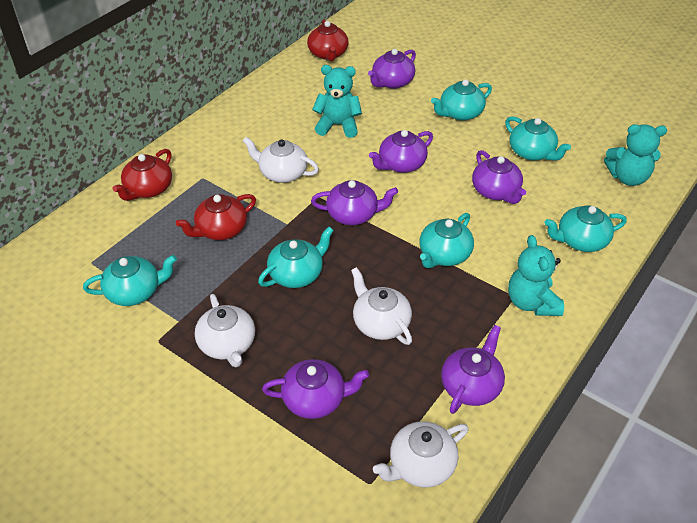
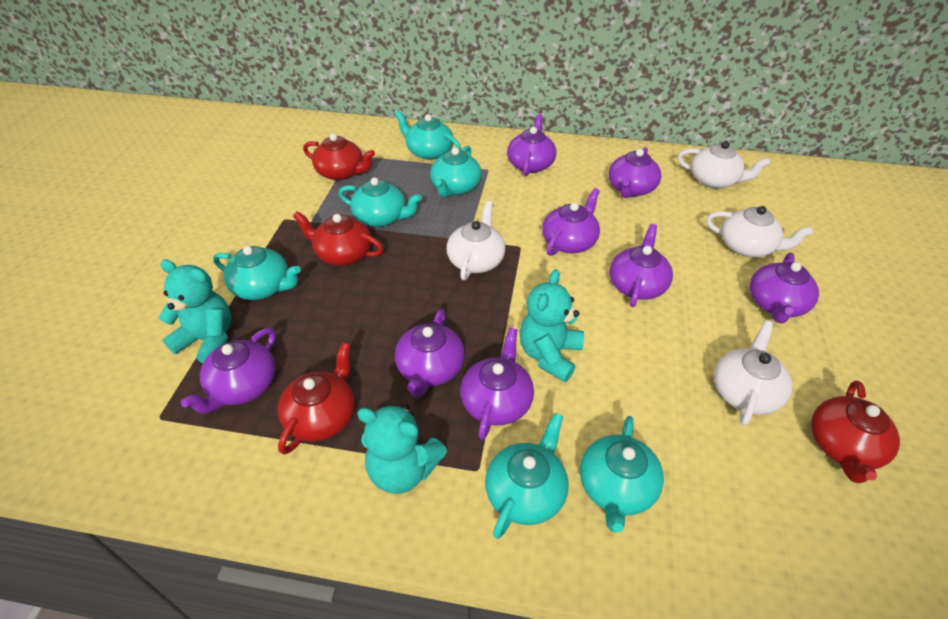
purple teapot: 6 -> 8
red teapot: 3 -> 4

